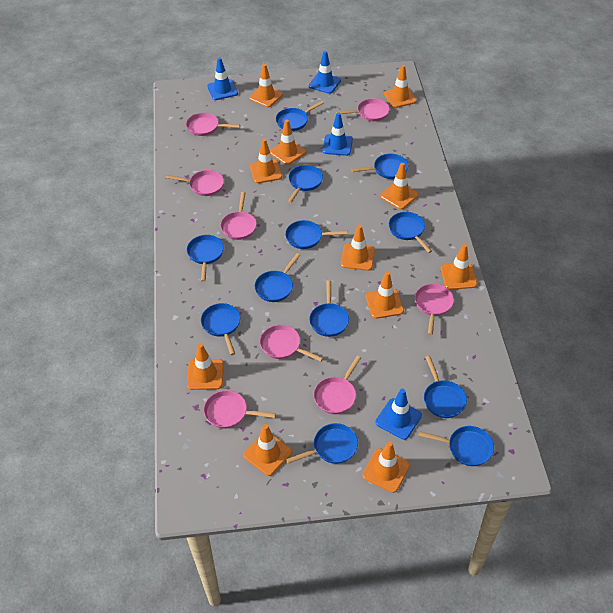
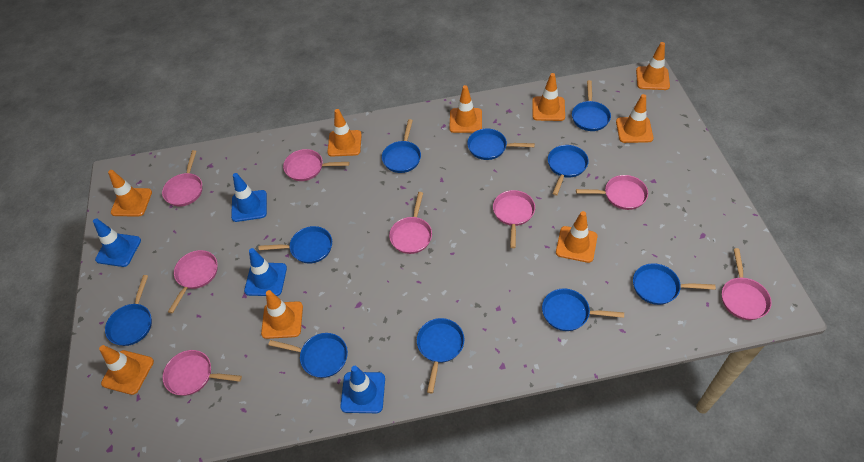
blue pan: 12 -> 10
orange traffic cone: 11 -> 9

